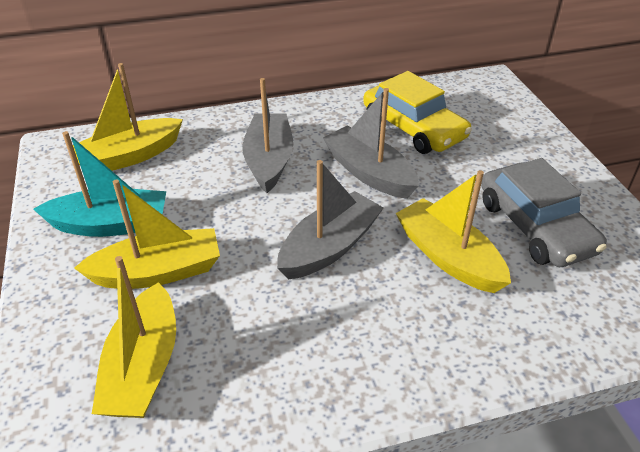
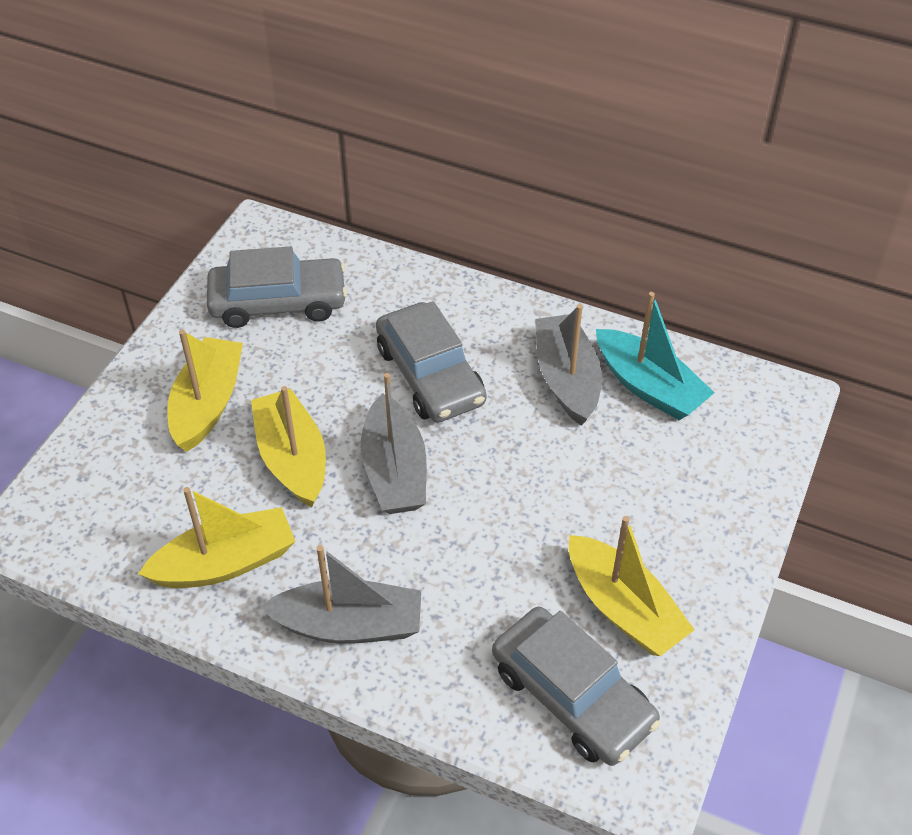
grey car: 1 -> 3
yellow car: 1 -> 0

